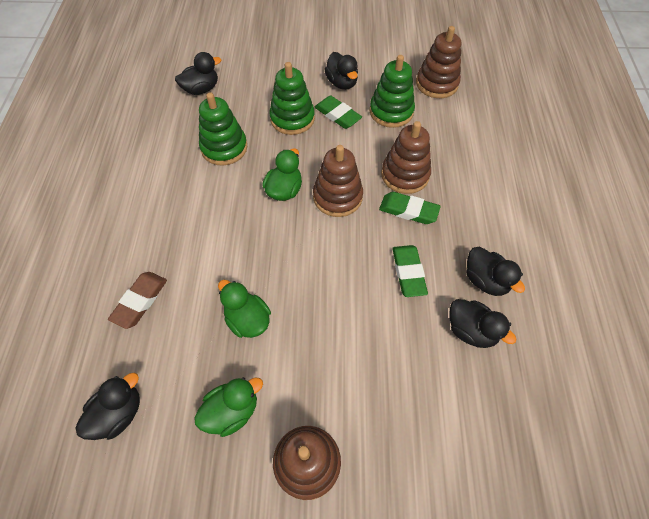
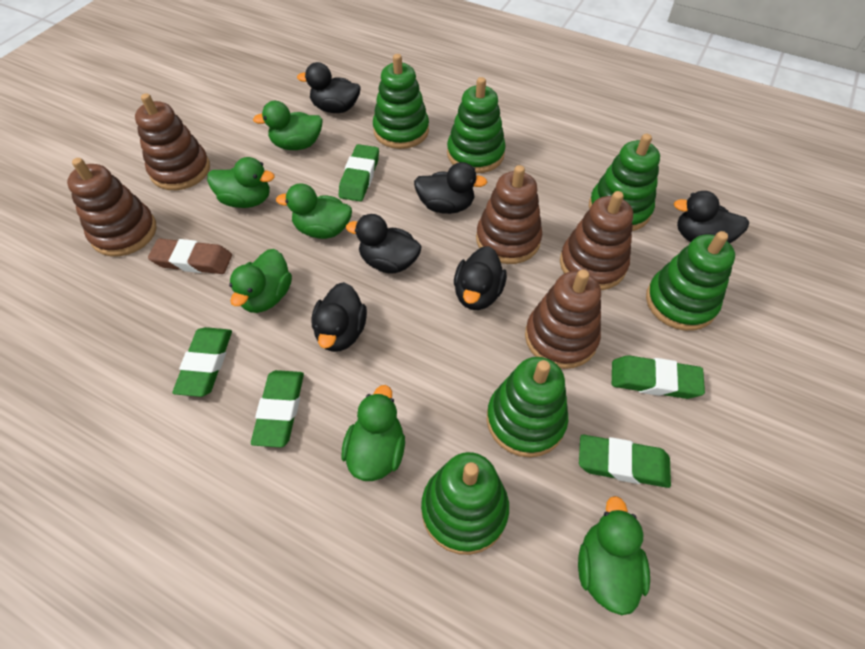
black duck: 5 -> 6
brown stacking toy: 4 -> 5
green duck: 3 -> 6
green eraser: 3 -> 5
green stacking toy: 3 -> 6

